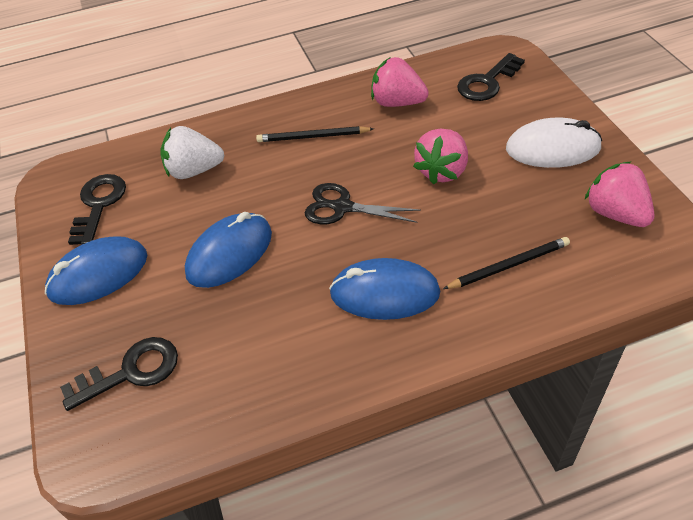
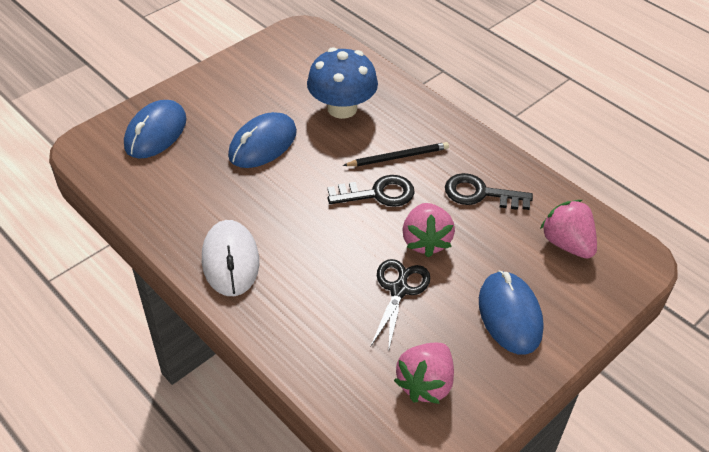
black key: 3 -> 2
black pencil: 2 -> 1
blue mushroom: 0 -> 1
white strawberry: 1 -> 0

